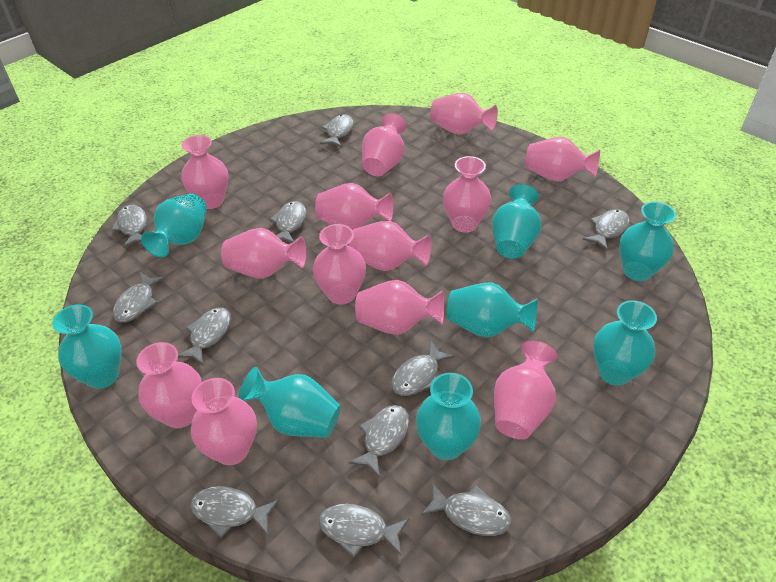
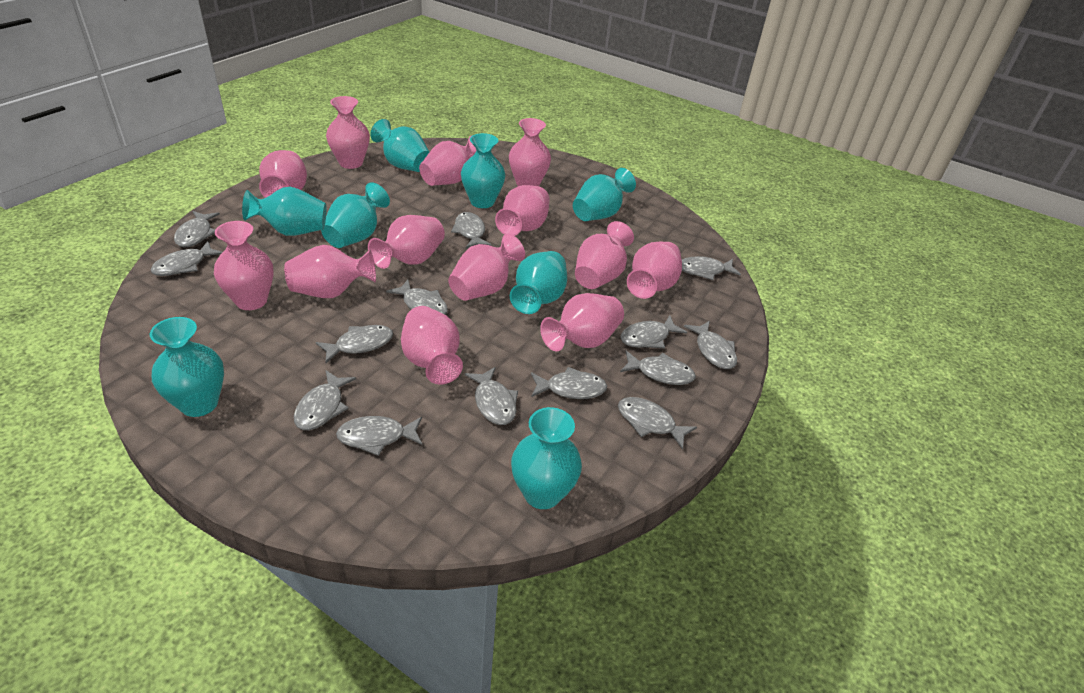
grey fish: 11 -> 14

